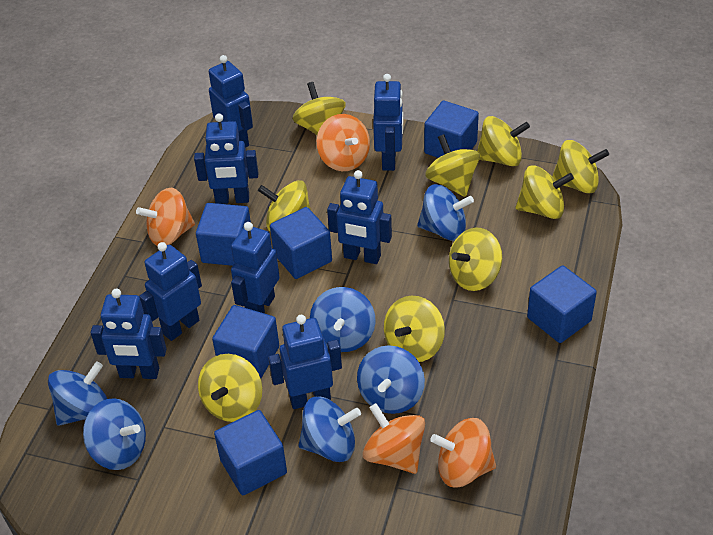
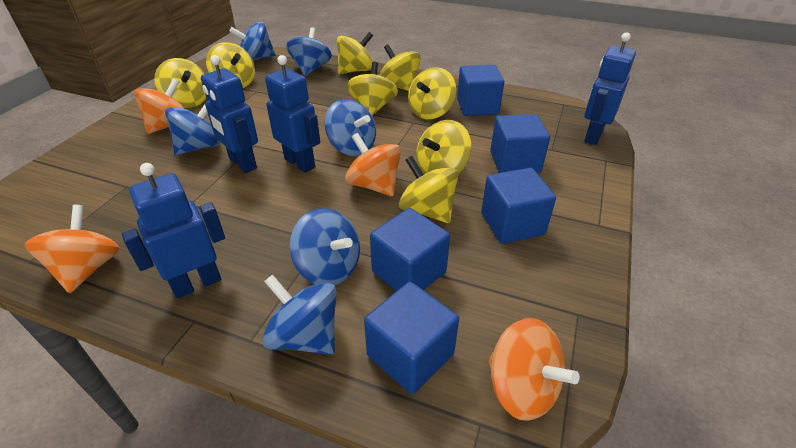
blue cube: 6 -> 5
blue robot: 8 -> 4
yellow spinning top: 9 -> 8

